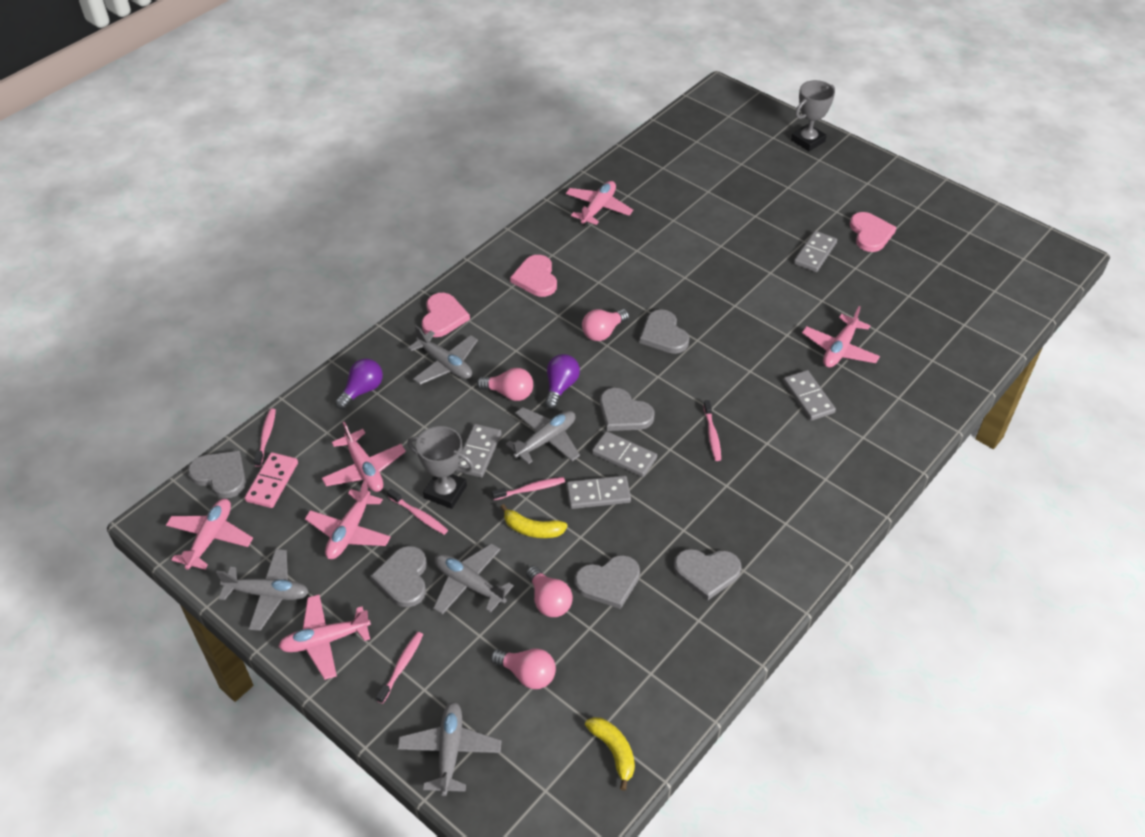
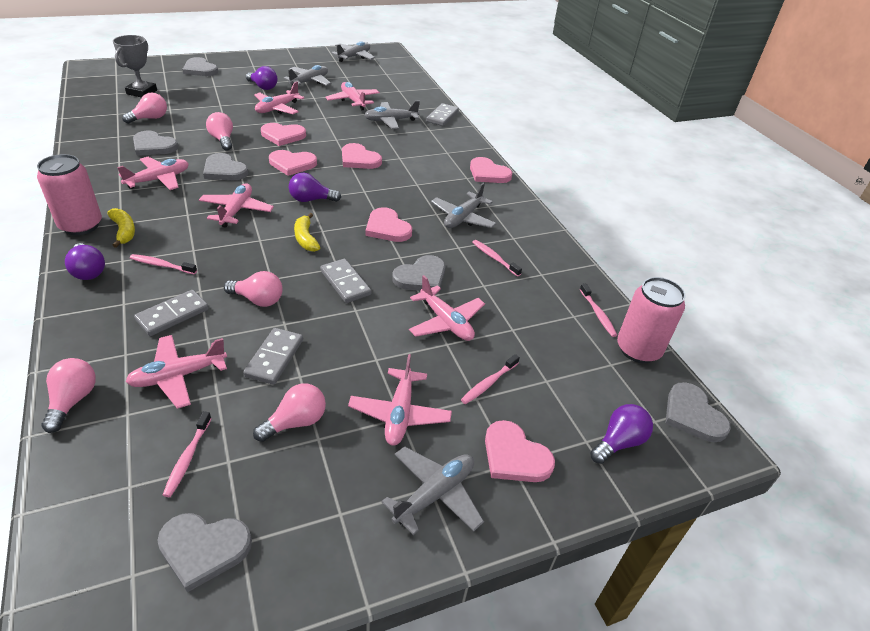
grey domino: 5 -> 4
grey trophy: 2 -> 1
pink can: 0 -> 2
pink domino: 1 -> 0
pink heart: 3 -> 6
pink light bulb: 4 -> 5
pink plane: 6 -> 7
purple light bulb: 2 -> 4

